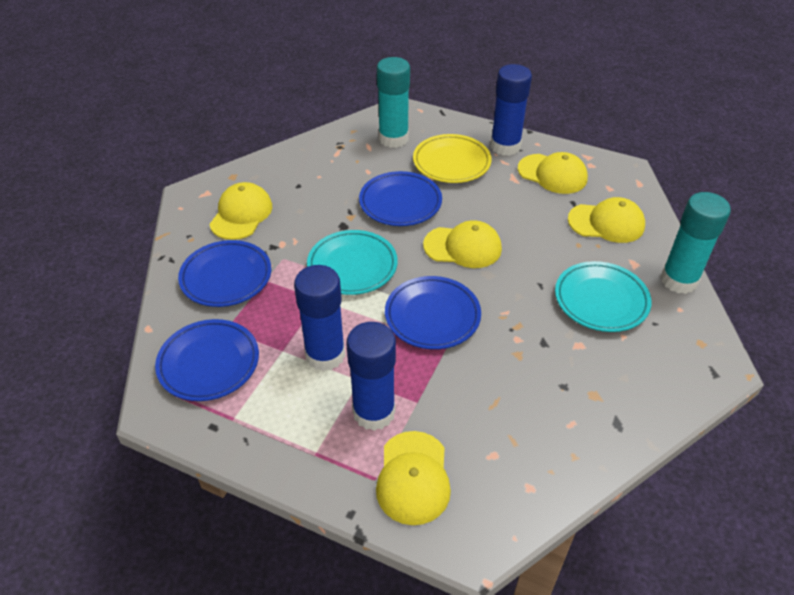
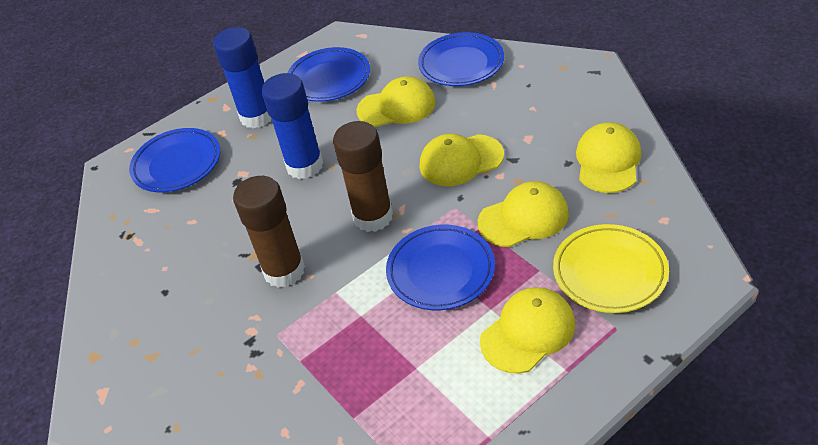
blue glue stick: 3 -> 2
brown glue stick: 0 -> 2
turquoise glue stick: 2 -> 0
turquoise plate: 2 -> 0

